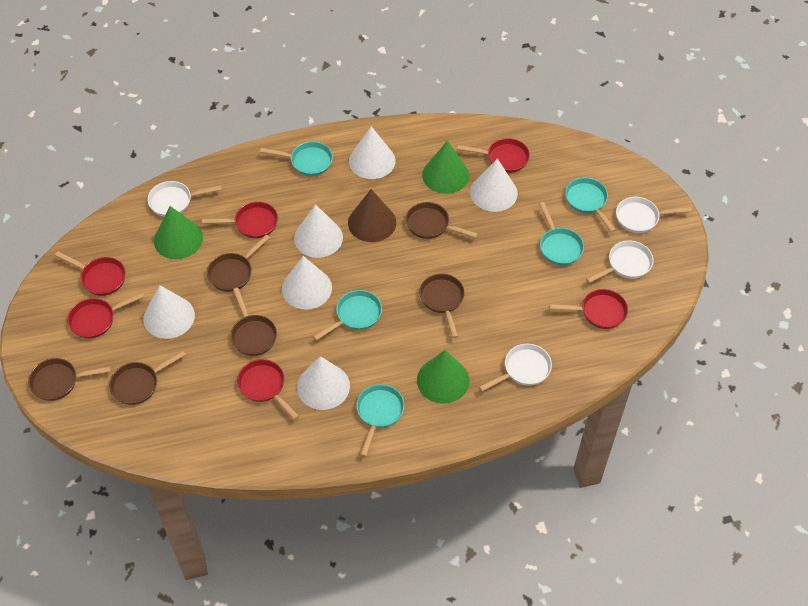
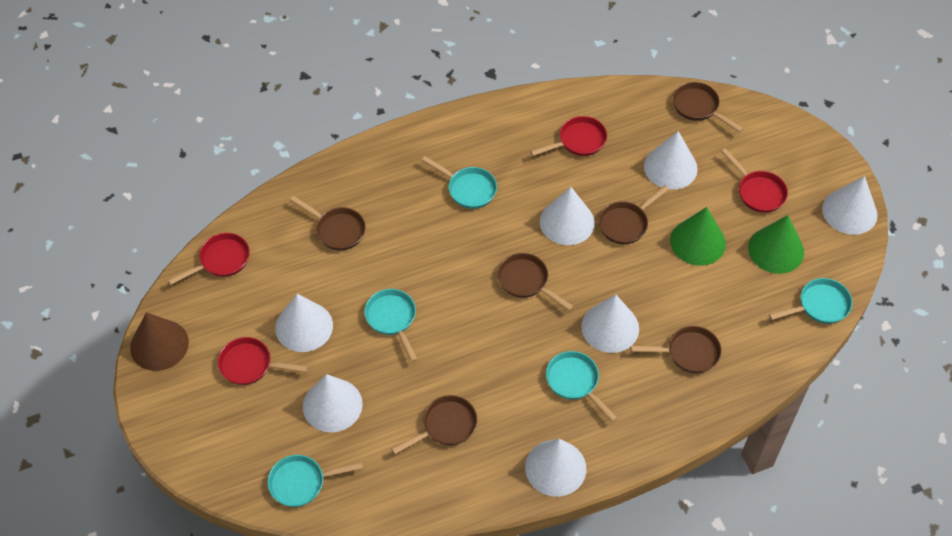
green cone: 3 -> 2
red pan: 6 -> 4
white cone: 6 -> 7
white pan: 4 -> 0

